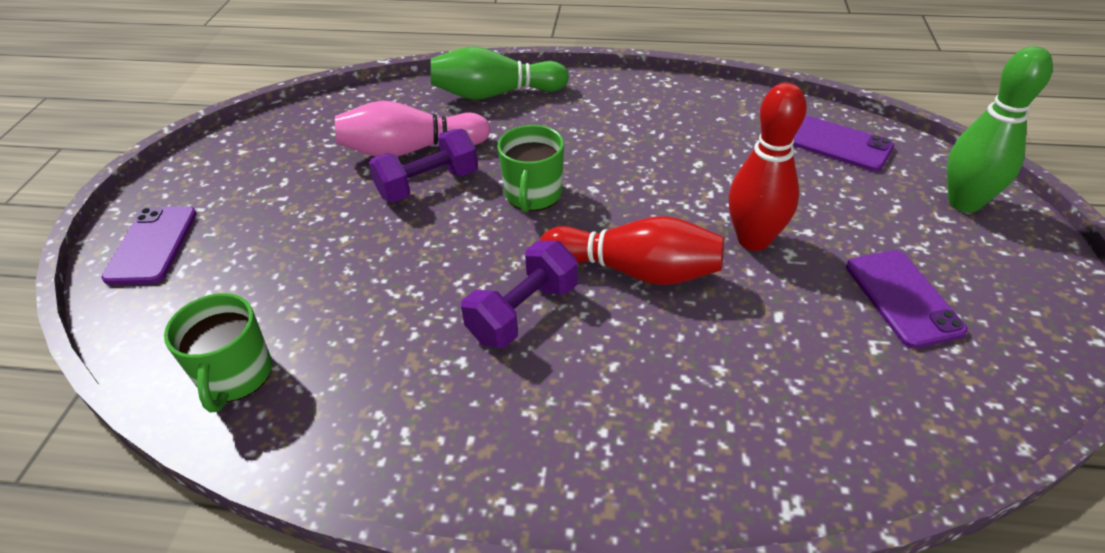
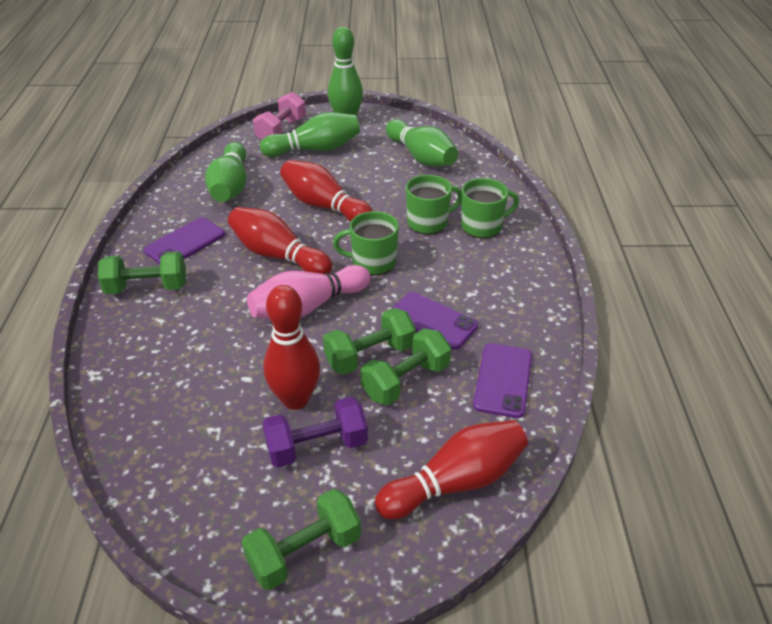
green bowling pin: 2 -> 4
green dumbbell: 0 -> 4
green mug: 2 -> 3
pink dumbbell: 0 -> 1
purple dumbbell: 2 -> 1
red bowling pin: 2 -> 4

